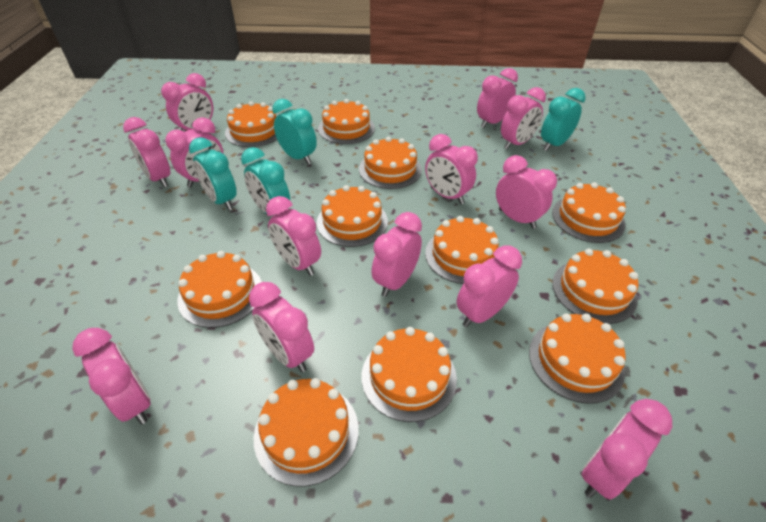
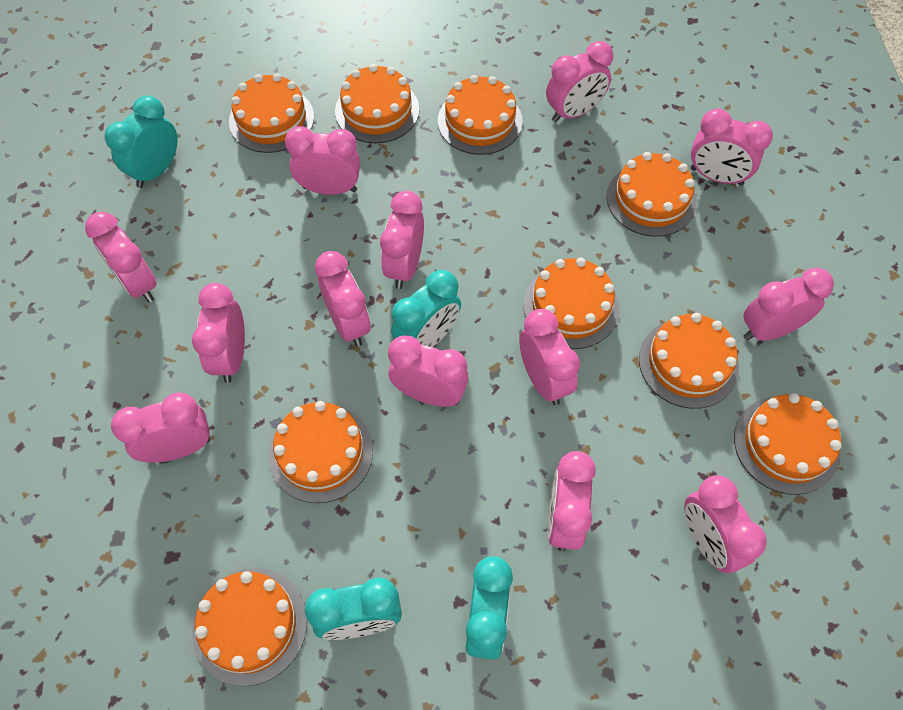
orange cake: 11 -> 9

